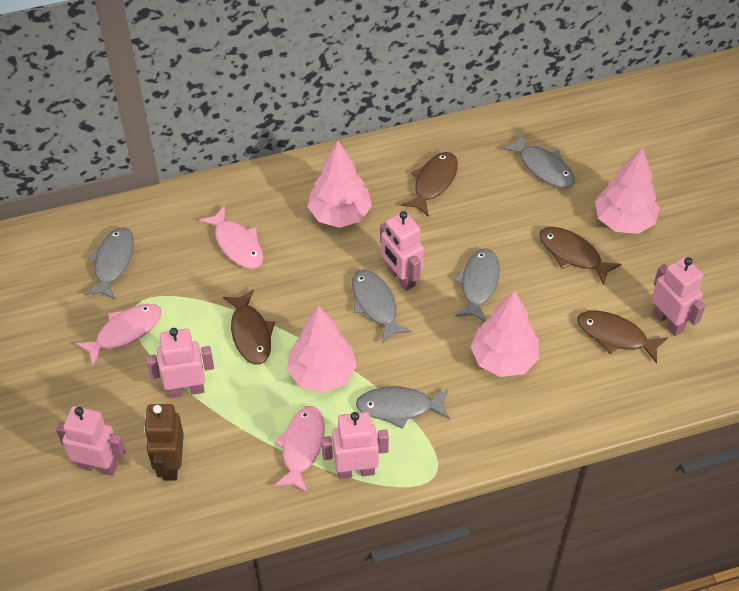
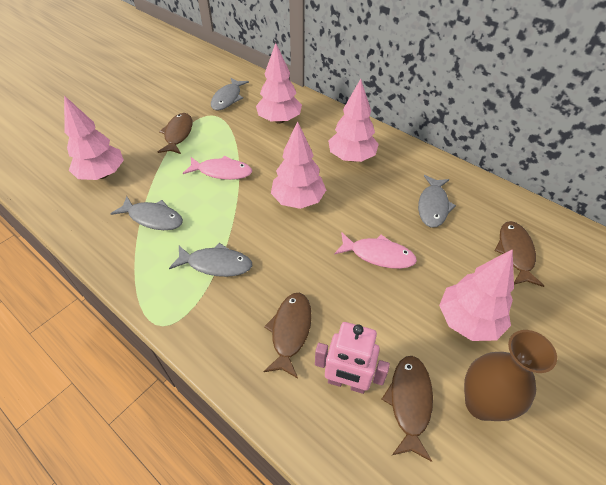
brown robot: 1 -> 0
brown vase: 0 -> 1
grey fish: 5 -> 4
pink fish: 3 -> 2
pink robot: 5 -> 1
pink tree: 4 -> 5

